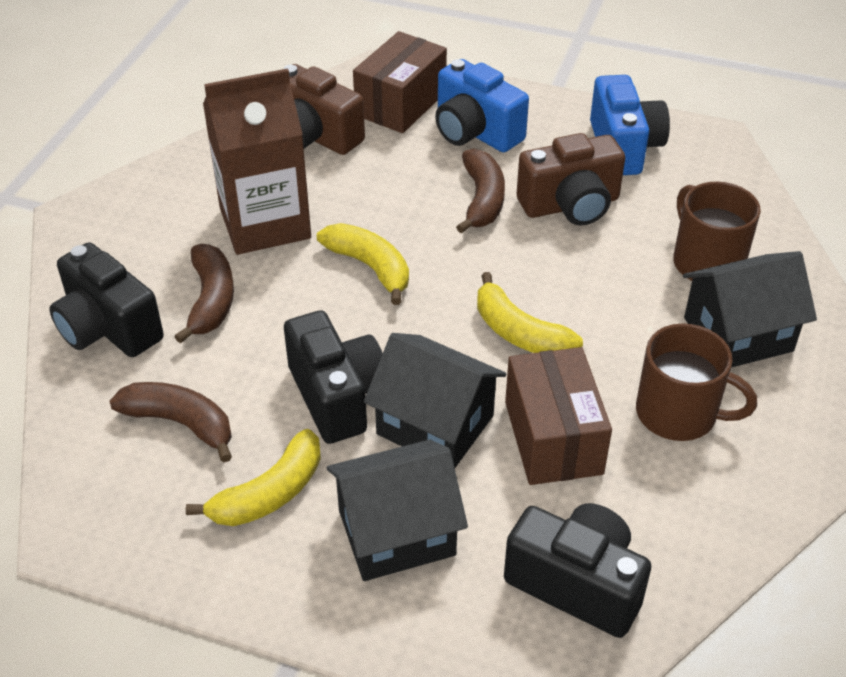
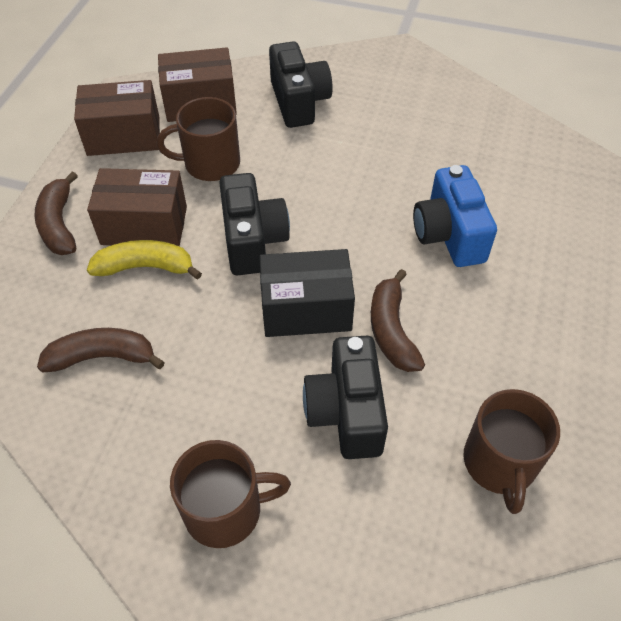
black box: 0 -> 1
black house: 3 -> 0
blue camera: 2 -> 1
brown box: 2 -> 3
brown camera: 2 -> 0
brown carton: 1 -> 0
brown mug: 2 -> 3
yellow banana: 3 -> 1

